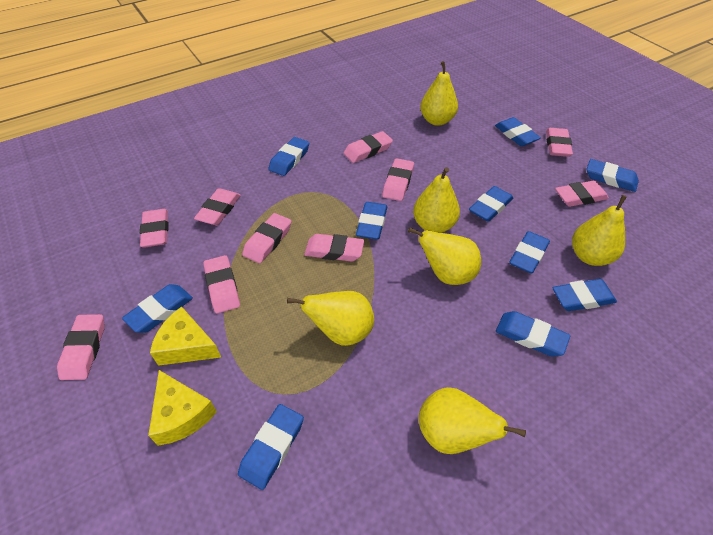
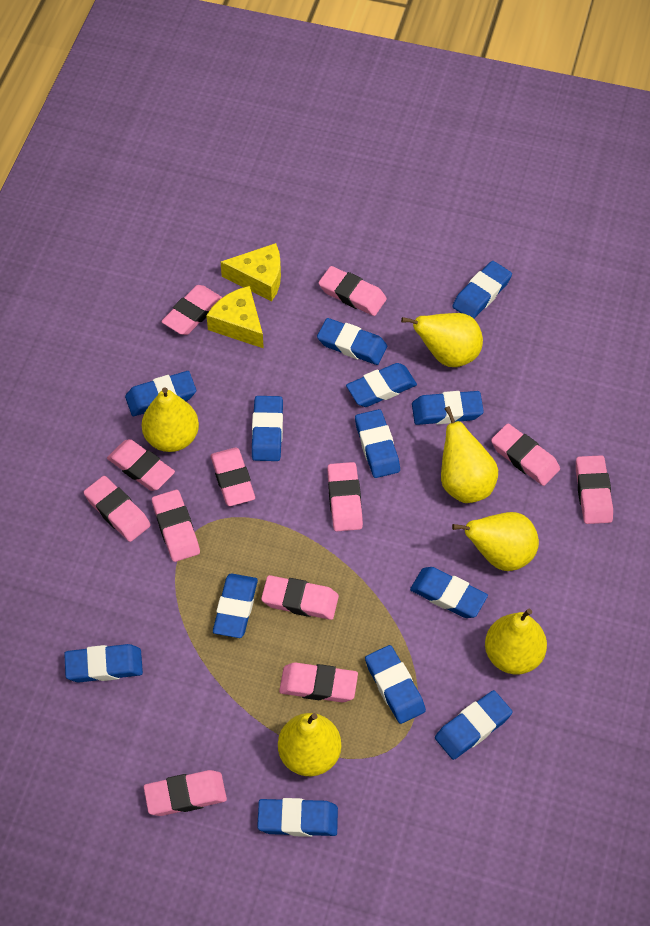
blue eraser: 10 -> 13
pink eraser: 10 -> 12

